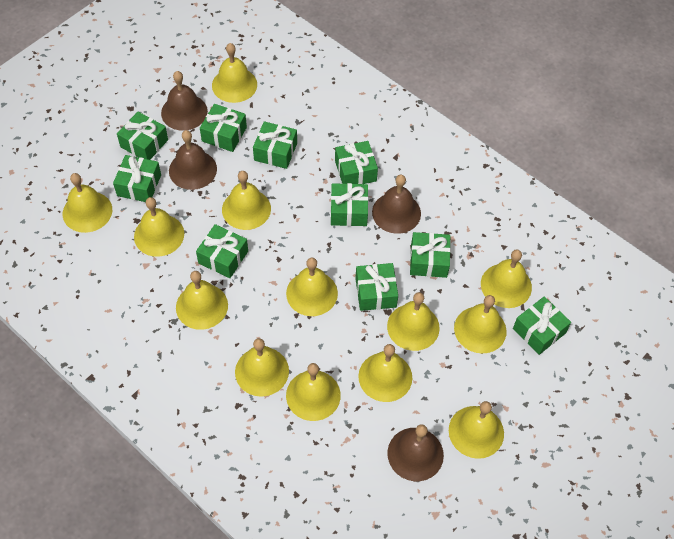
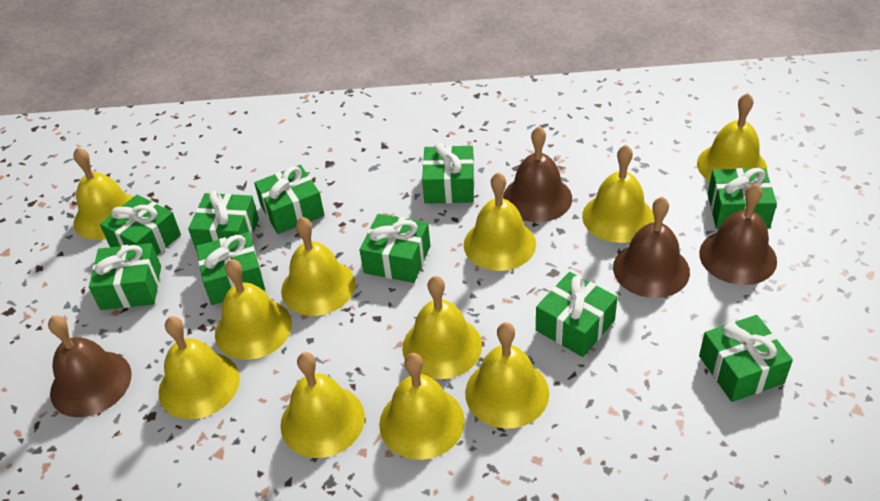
yellow bell: 13 -> 11

